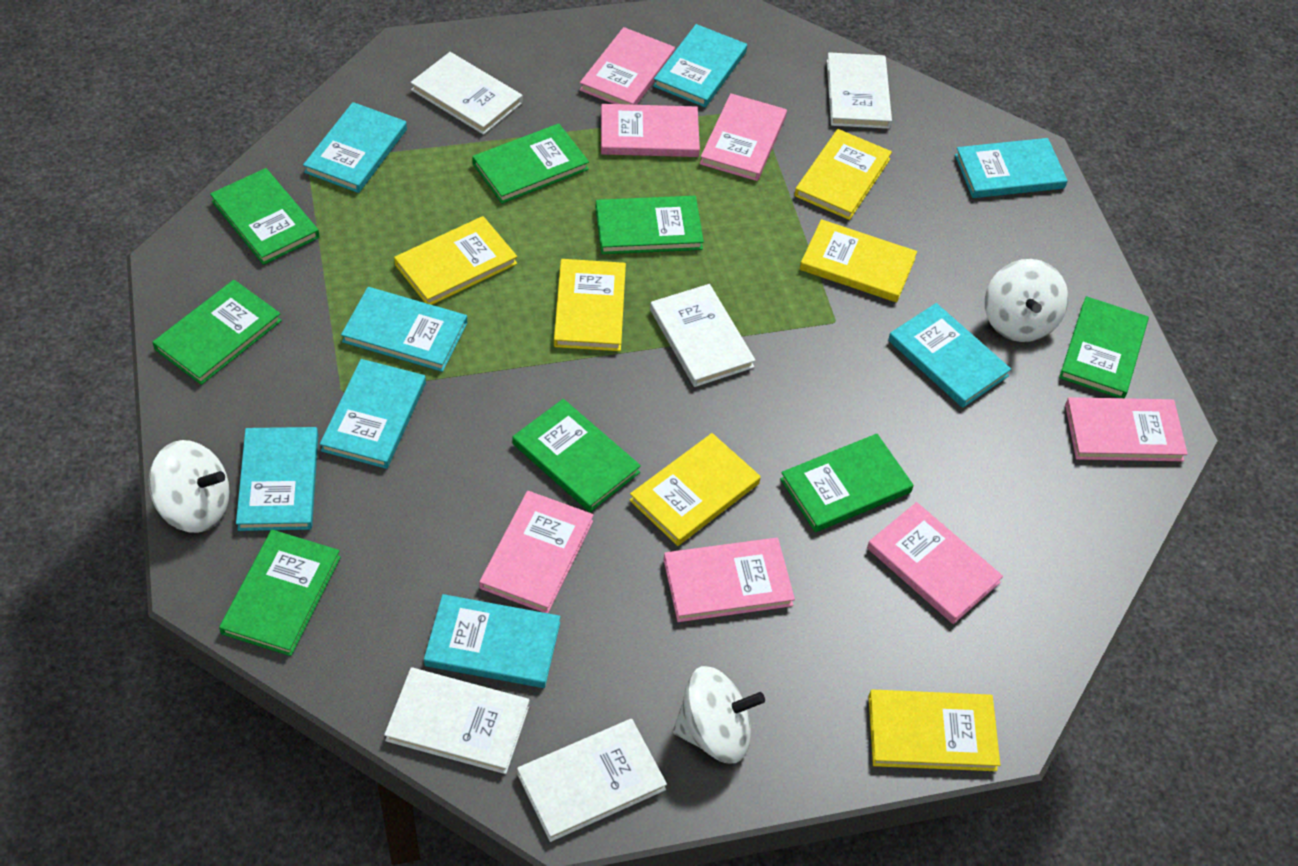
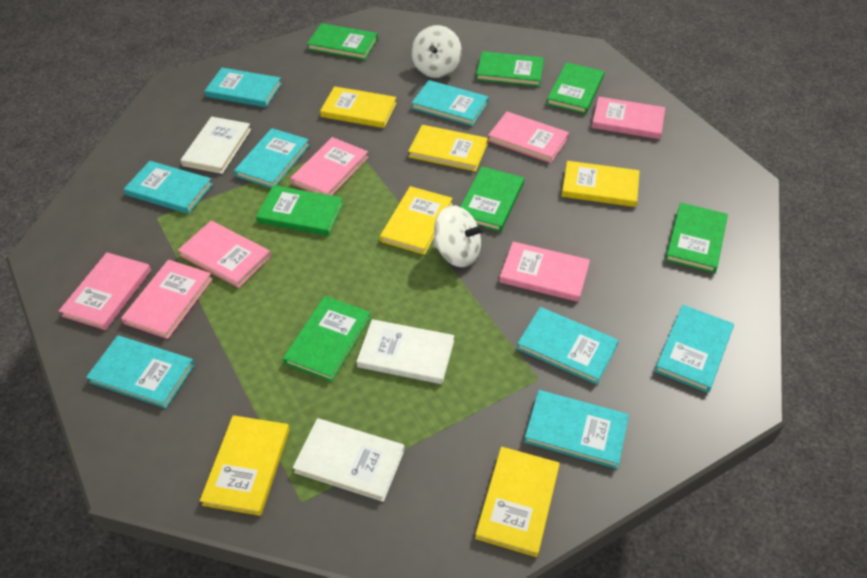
green book: 8 -> 7
white book: 5 -> 3
white spinning top: 3 -> 2

